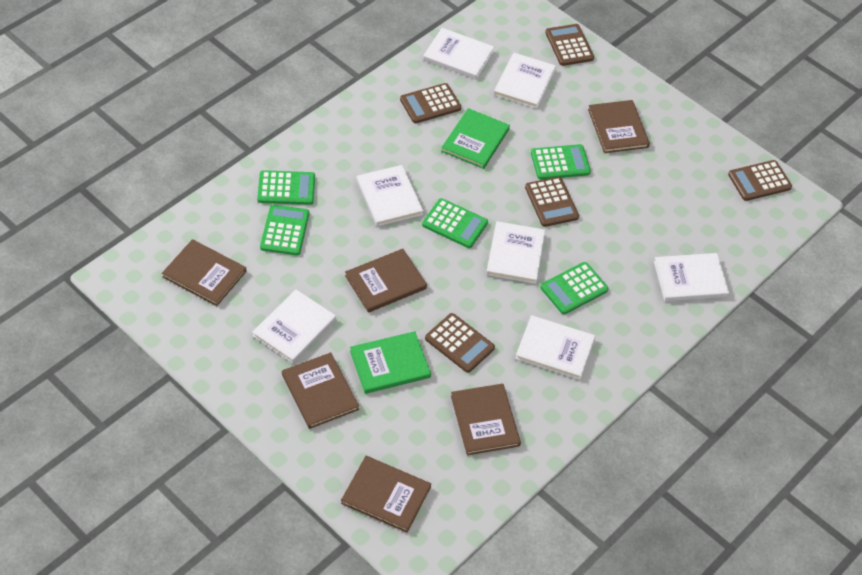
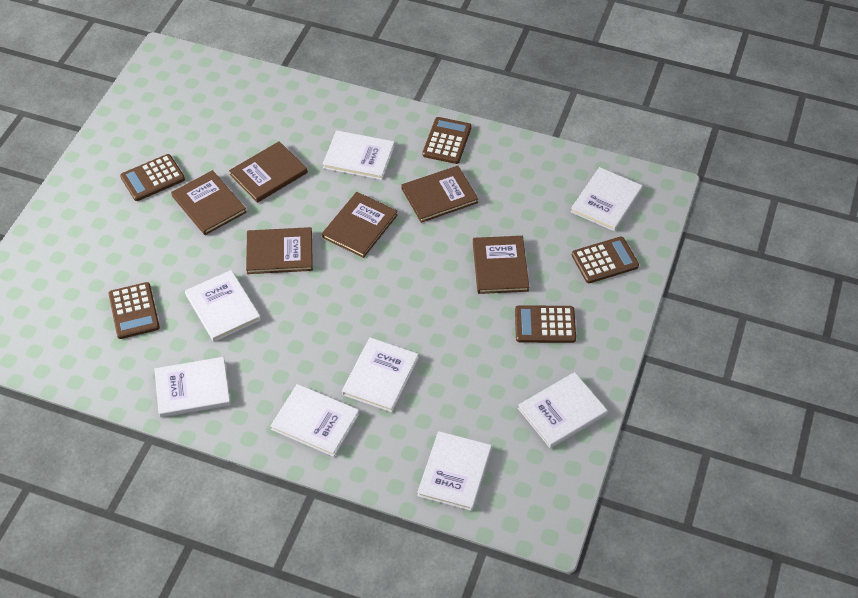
green book: 2 -> 0
green calculator: 5 -> 0
white book: 7 -> 8

